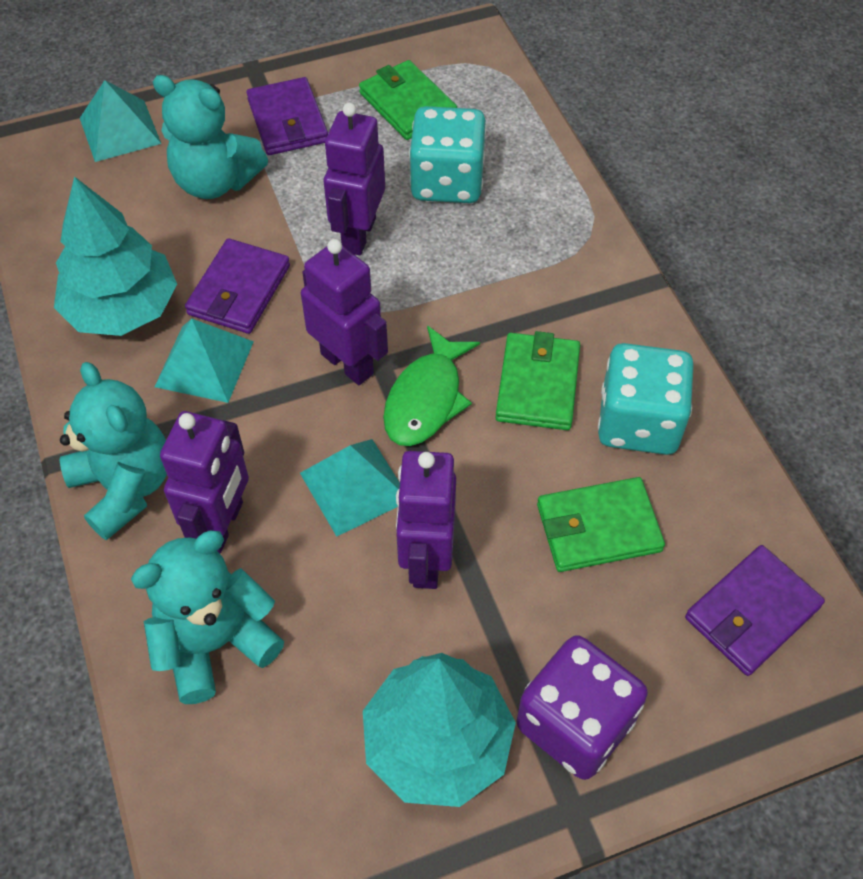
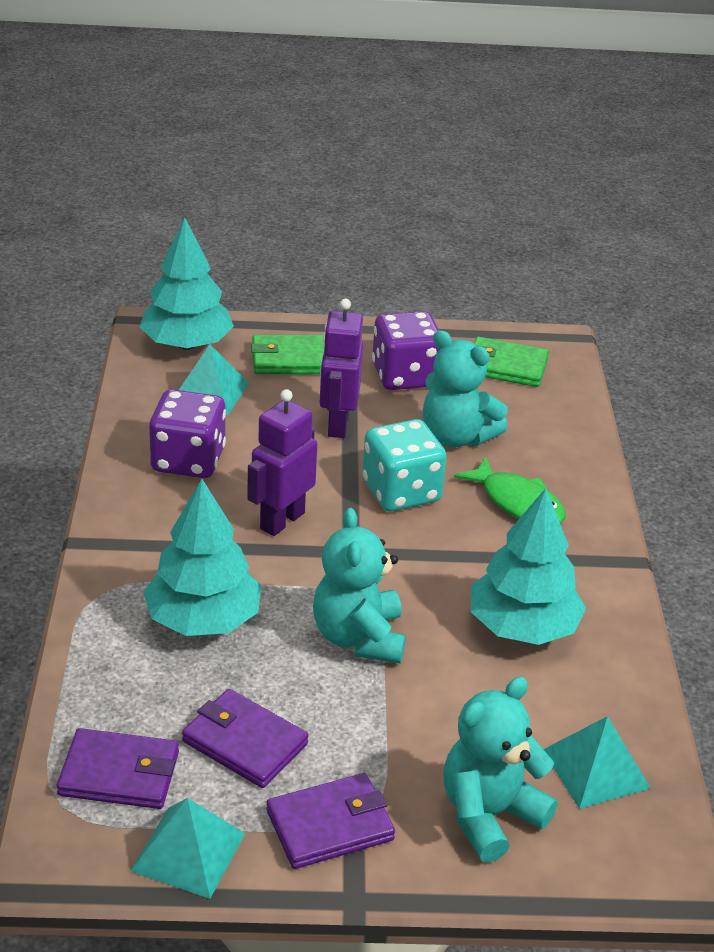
green wallet: 3 -> 2
purple dice: 1 -> 2
purple robot: 4 -> 2
turquoise dice: 2 -> 1
turquoise tree: 2 -> 3

